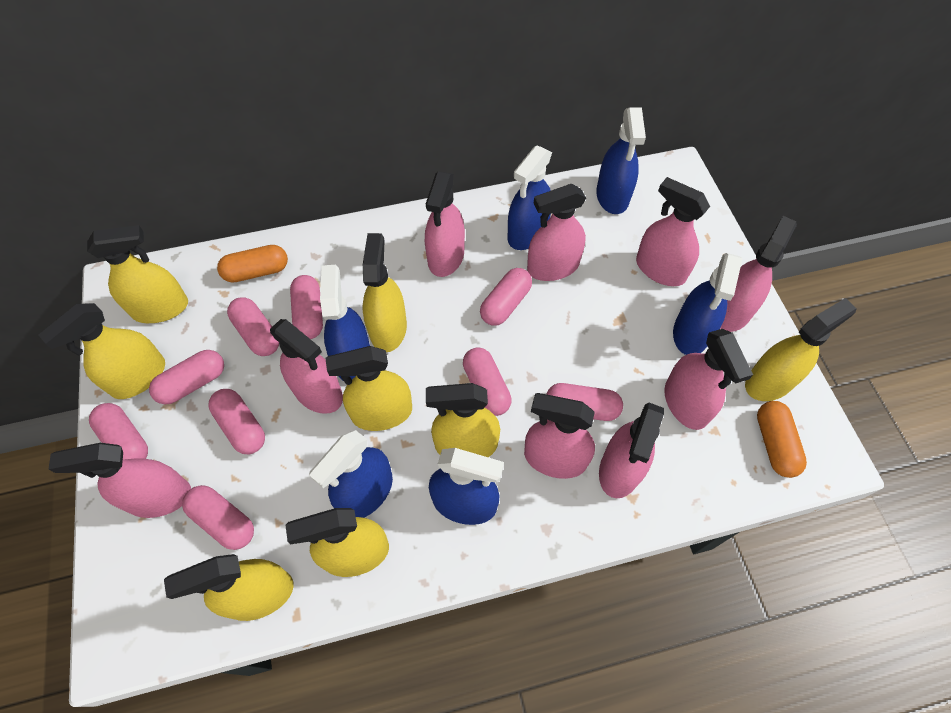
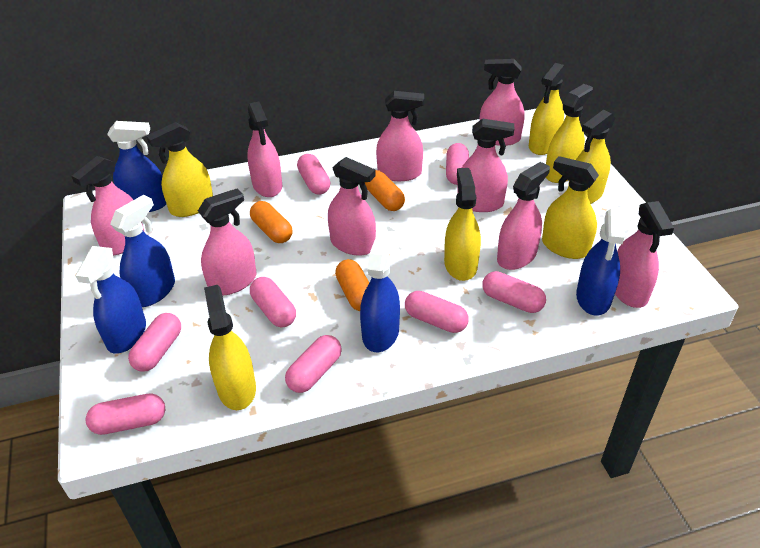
blue spray bottle: 6 -> 5
orange capsule: 2 -> 3
pink capsule: 9 -> 8
yellow spray bottle: 8 -> 7

